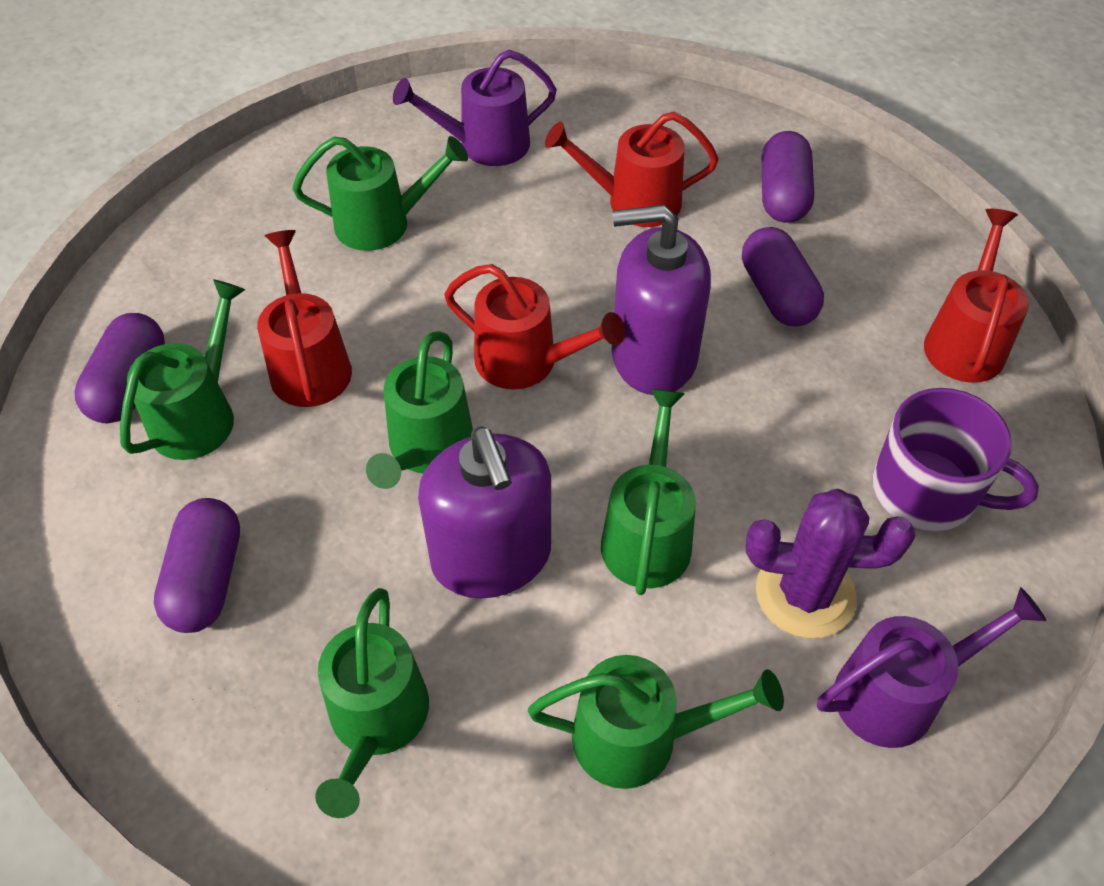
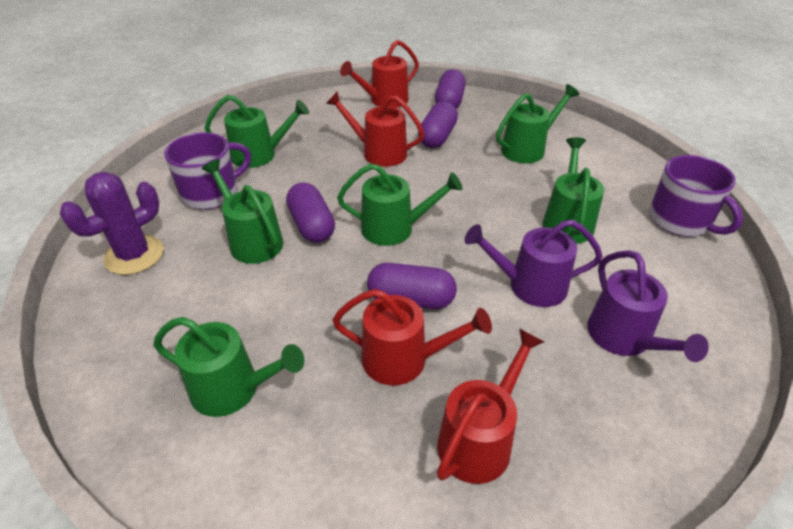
purple mug: 1 -> 2
purple soap dispenser: 2 -> 0

